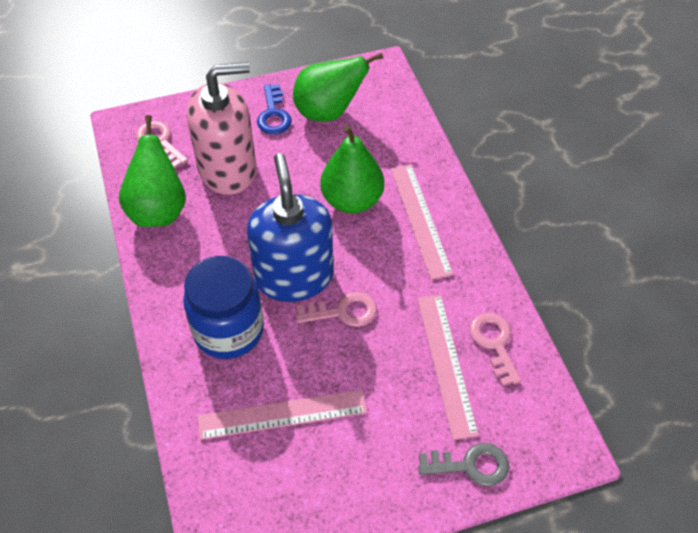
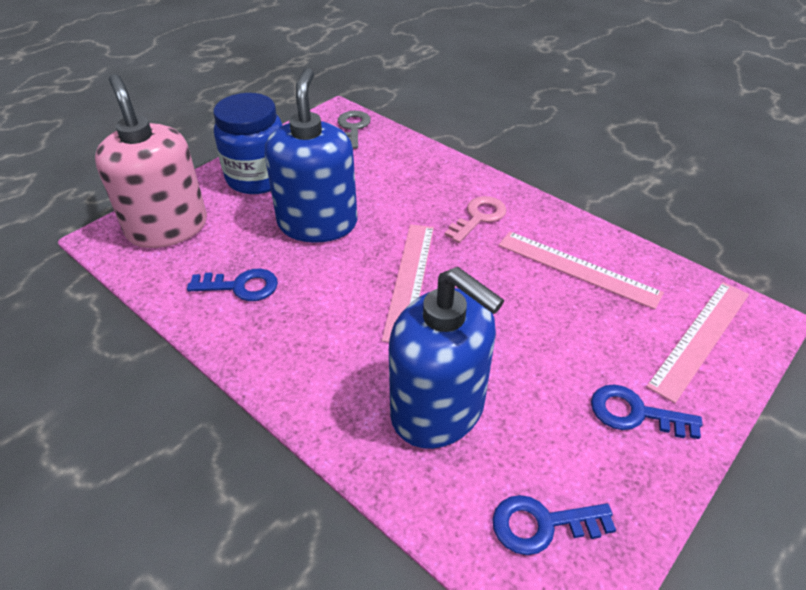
blue key: 1 -> 3
blue soap dispenser: 1 -> 2
green pear: 3 -> 0
pink key: 3 -> 1

